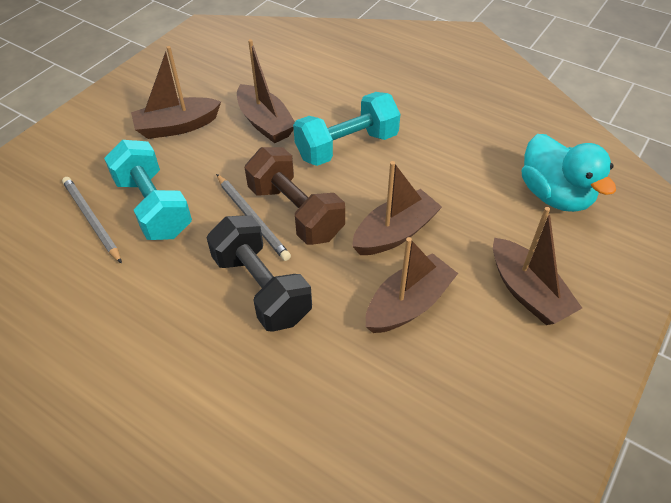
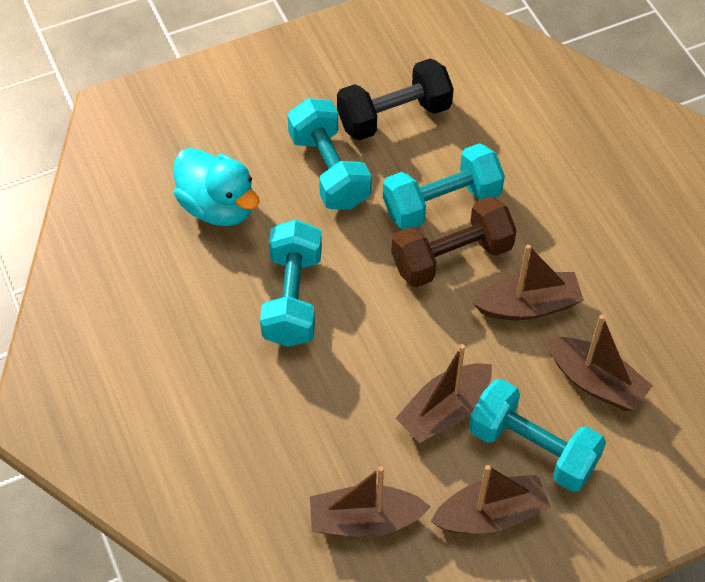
grey pencil: 2 -> 0
turquoise dumbbell: 2 -> 4

